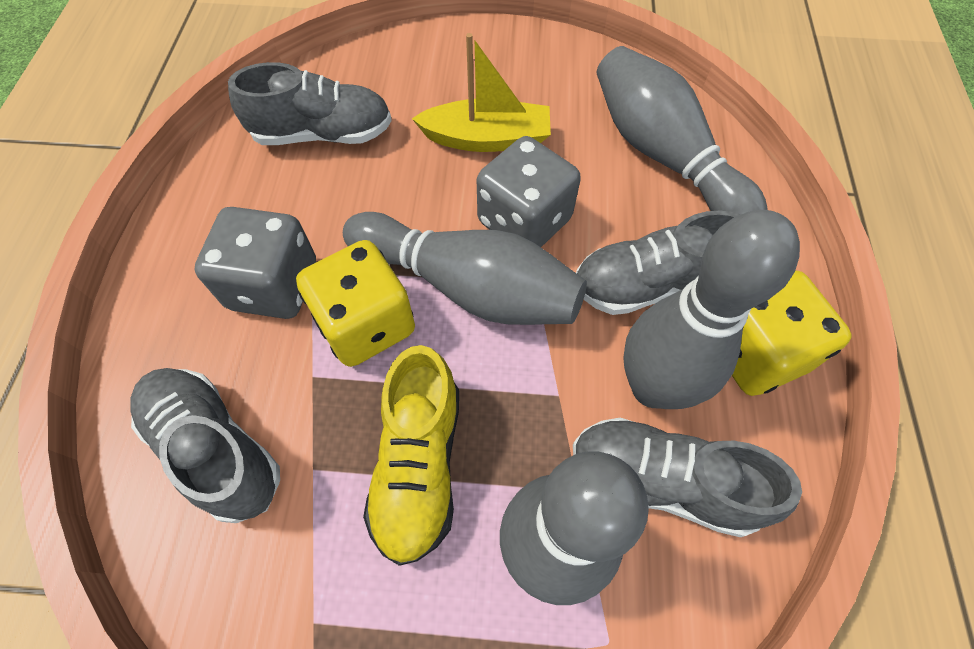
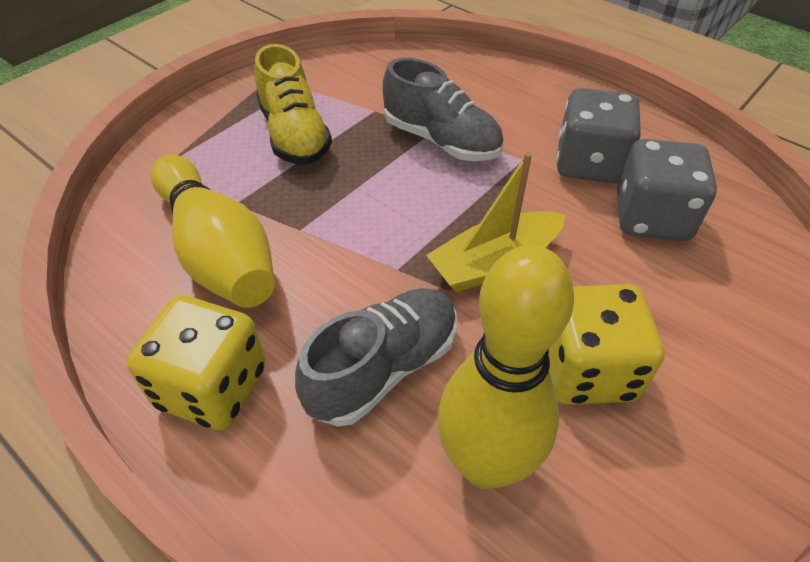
grey bowling pin: 4 -> 0
grey shoe: 4 -> 2
yellow bowling pin: 0 -> 2

